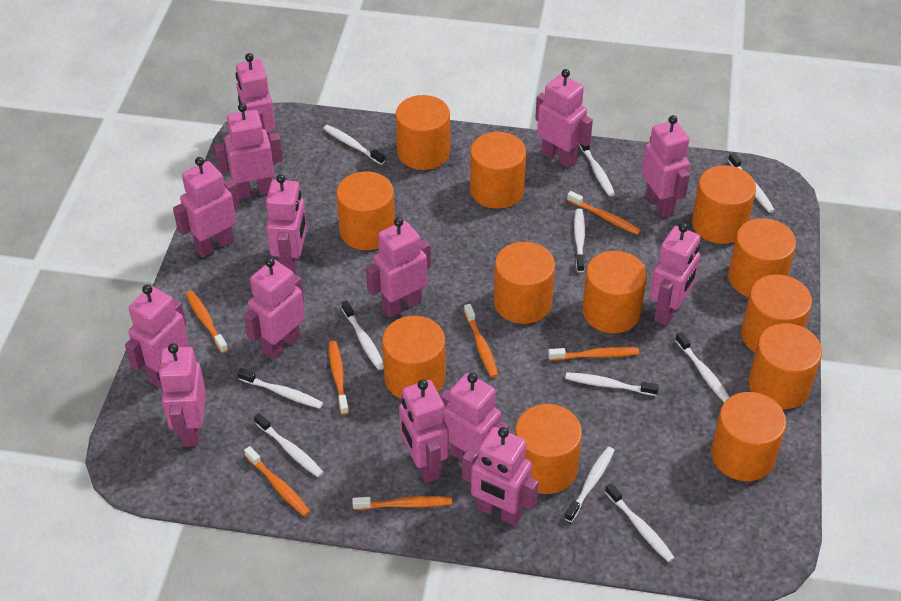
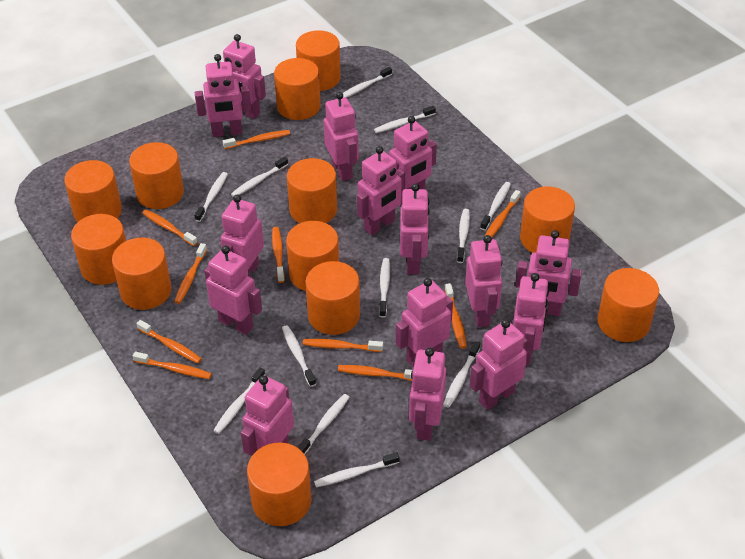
orange toothbrush: 7 -> 10
pink robot: 14 -> 15
white toothbrush: 11 -> 12

